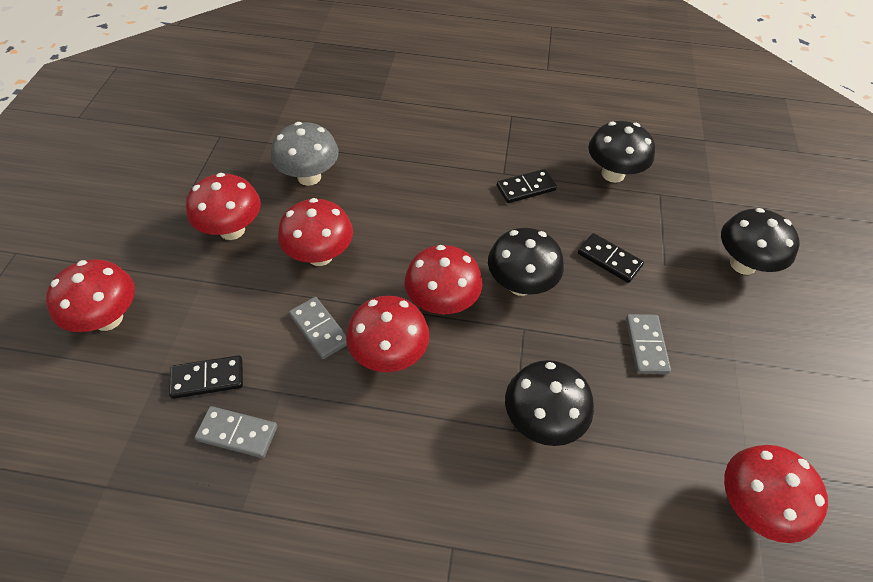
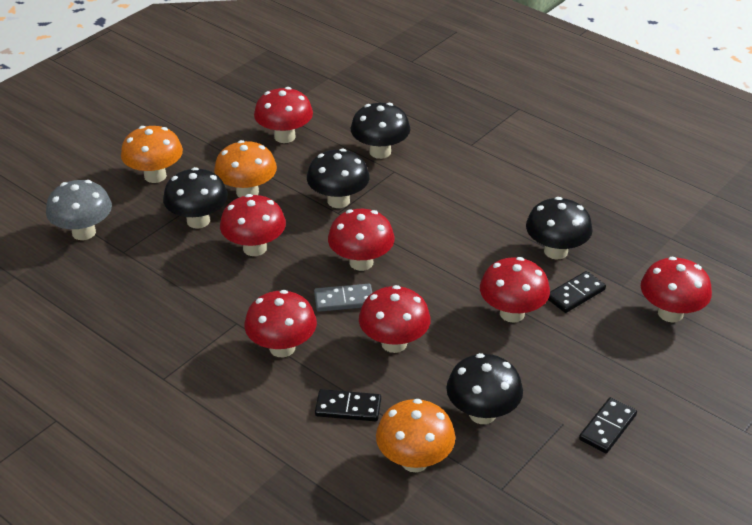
black mushroom: 4 -> 5
grey domino: 3 -> 1
orange mushroom: 0 -> 3
red mushroom: 6 -> 7

